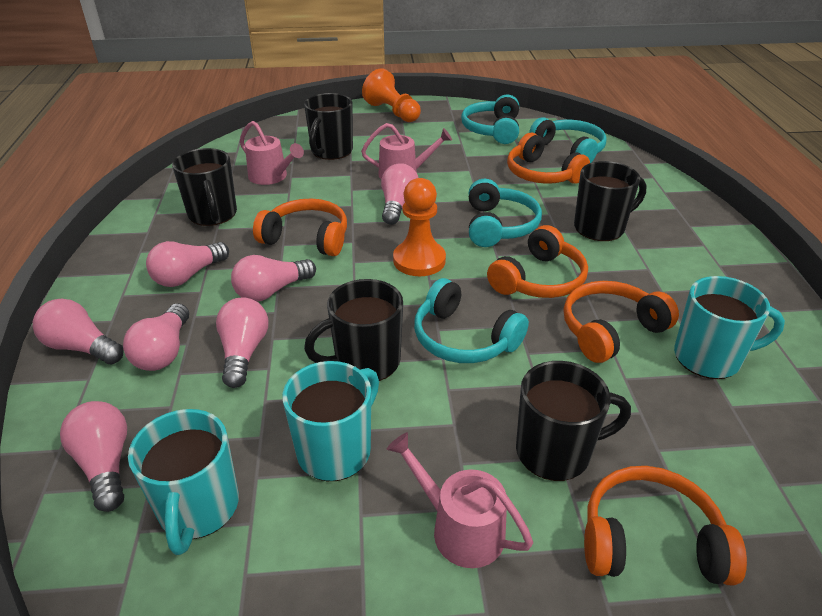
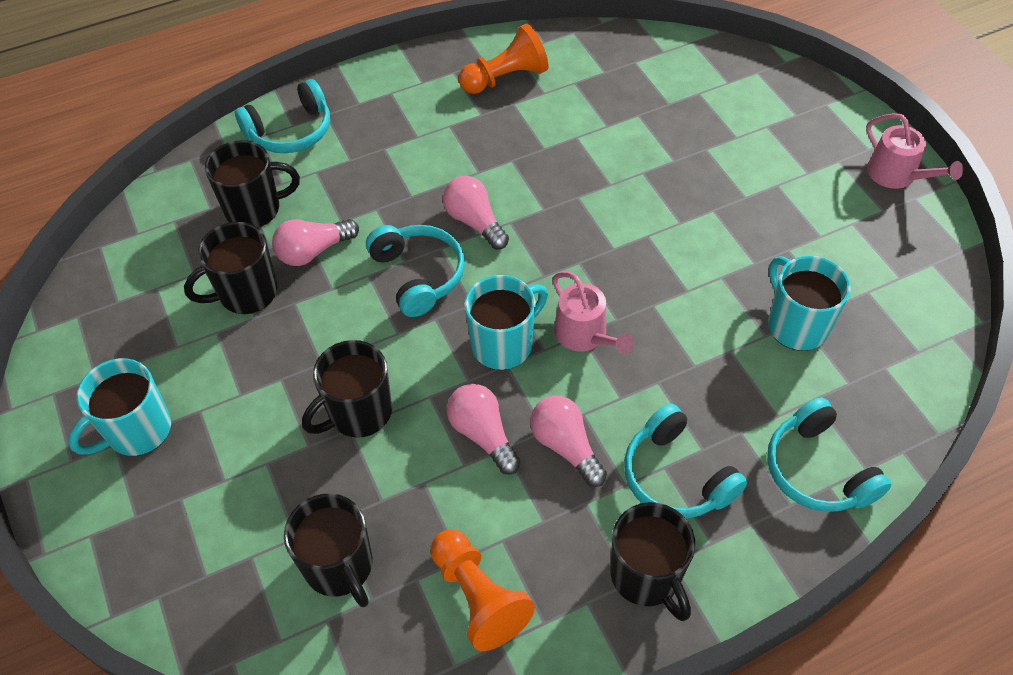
orange headphones: 5 -> 0
pink light bulb: 7 -> 4
pink watering can: 3 -> 2

